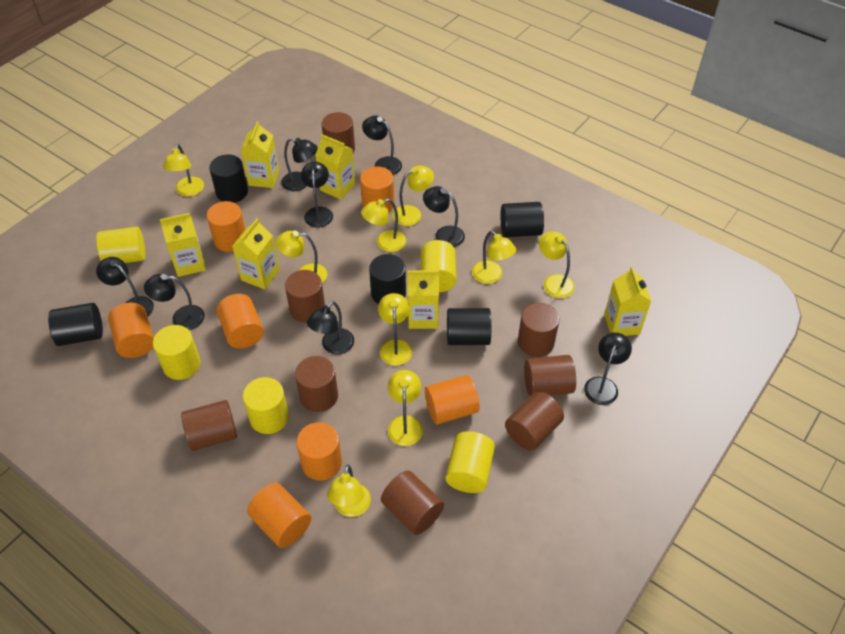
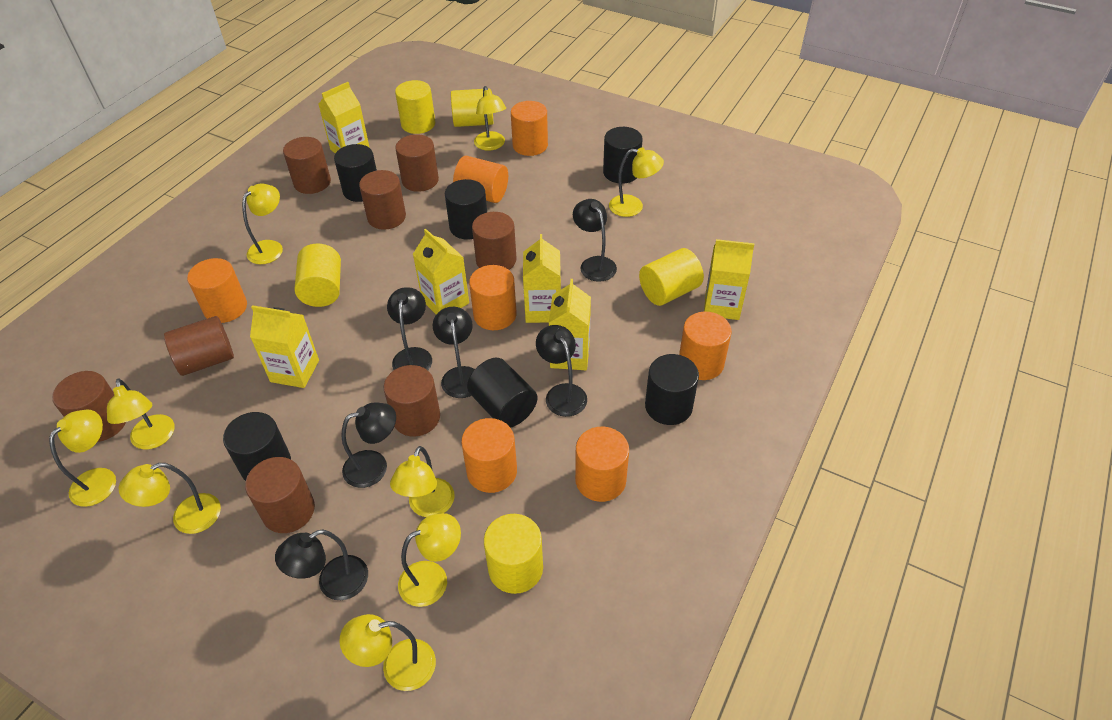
black cylinder: 5 -> 6
black lamp: 8 -> 6

